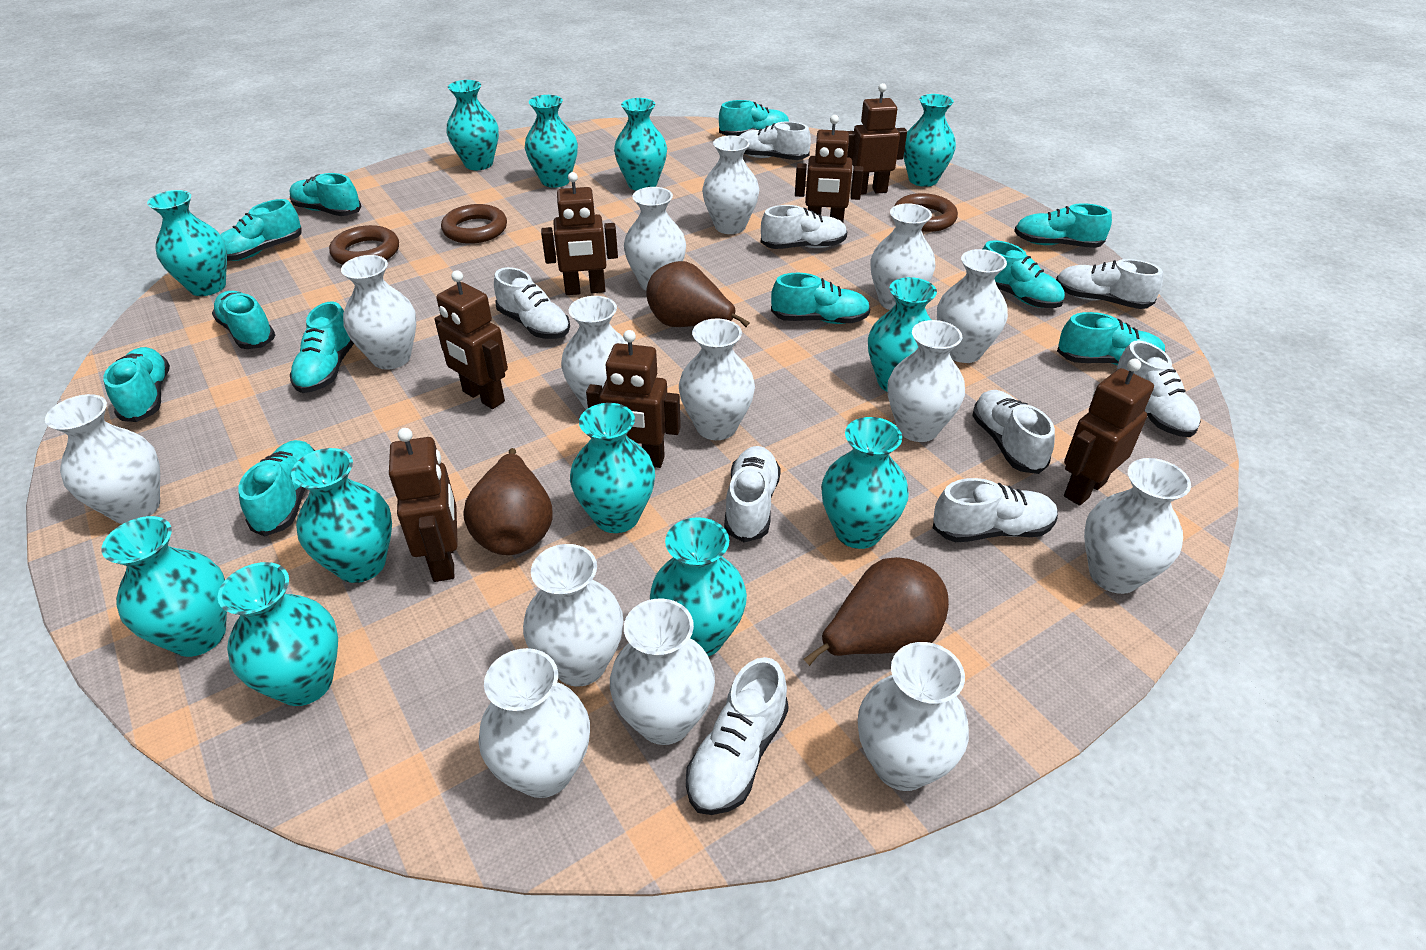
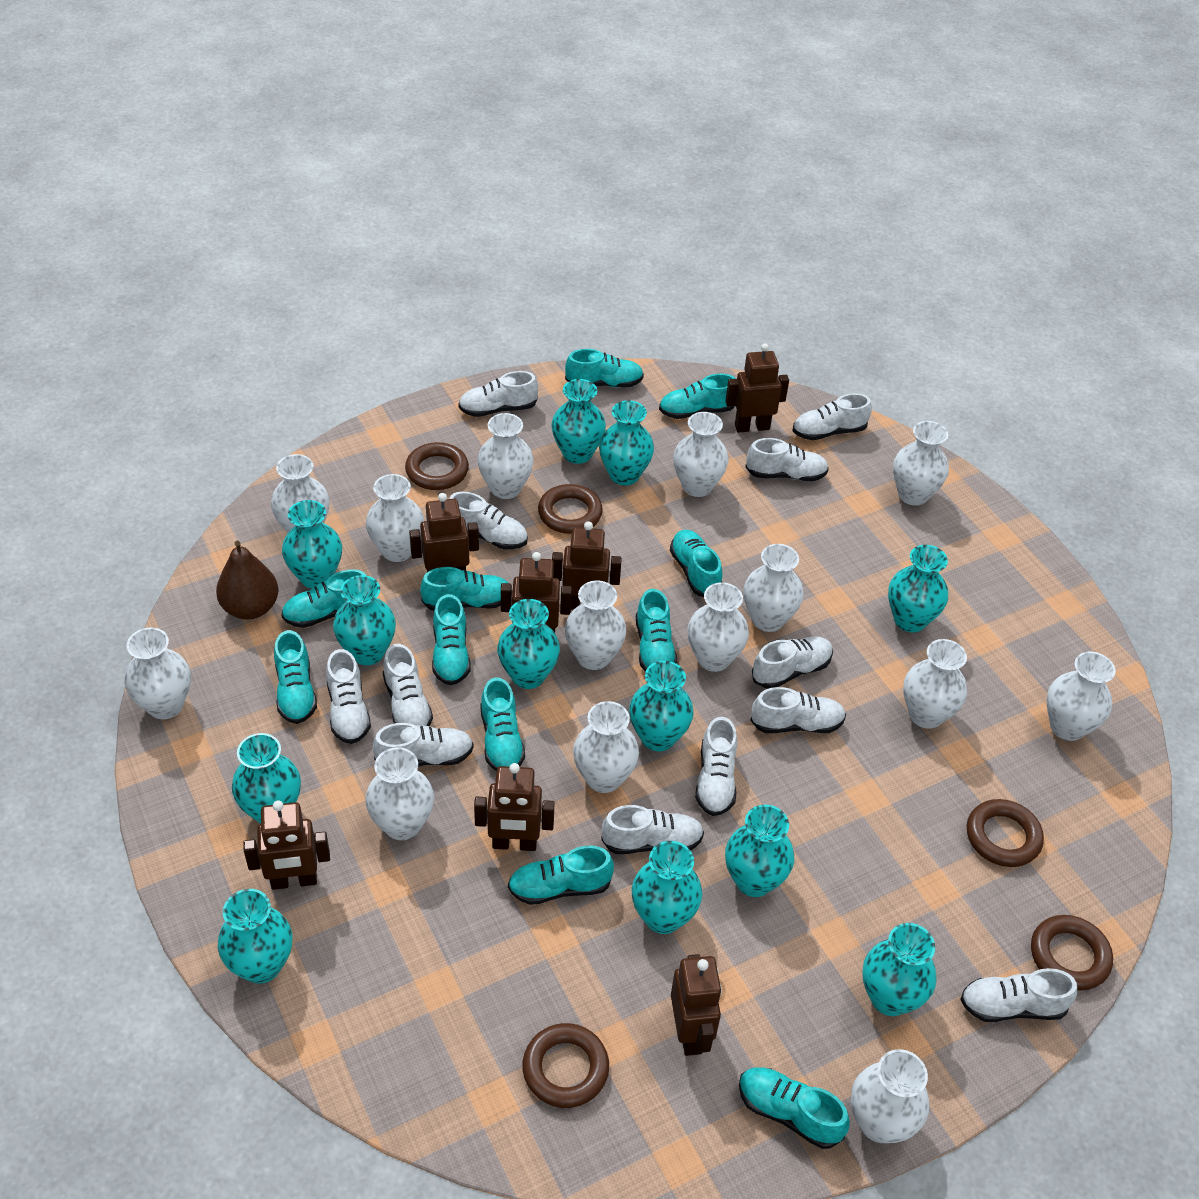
brown pear: 3 -> 1
brown ring: 3 -> 5
white shoe: 9 -> 12

